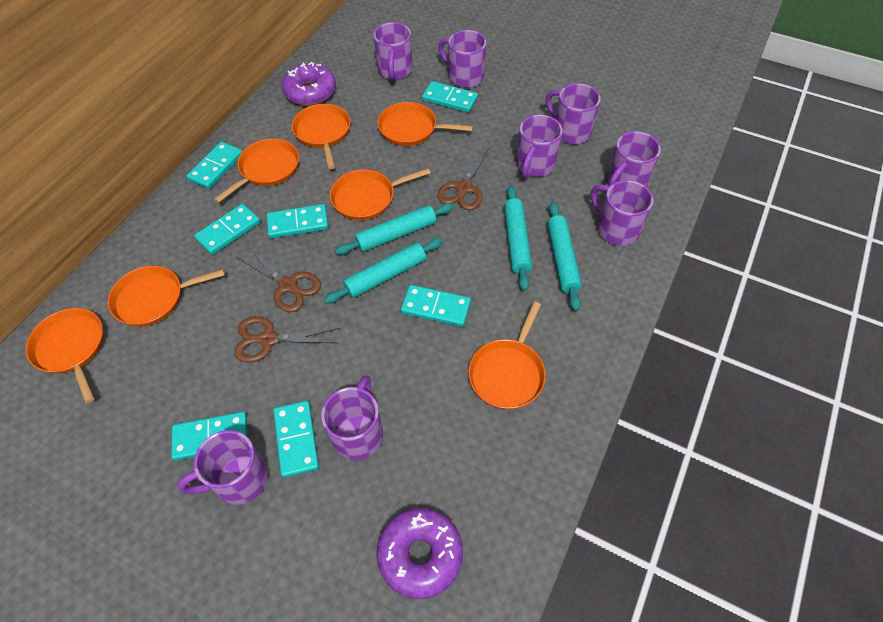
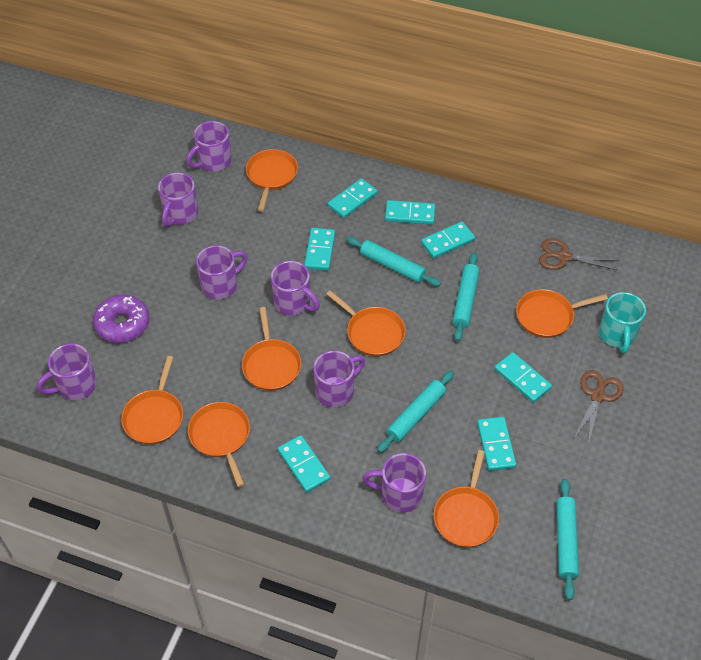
brown scissors: 3 -> 2
purple donut: 2 -> 1
purple mug: 8 -> 7
turquoise mug: 0 -> 1

